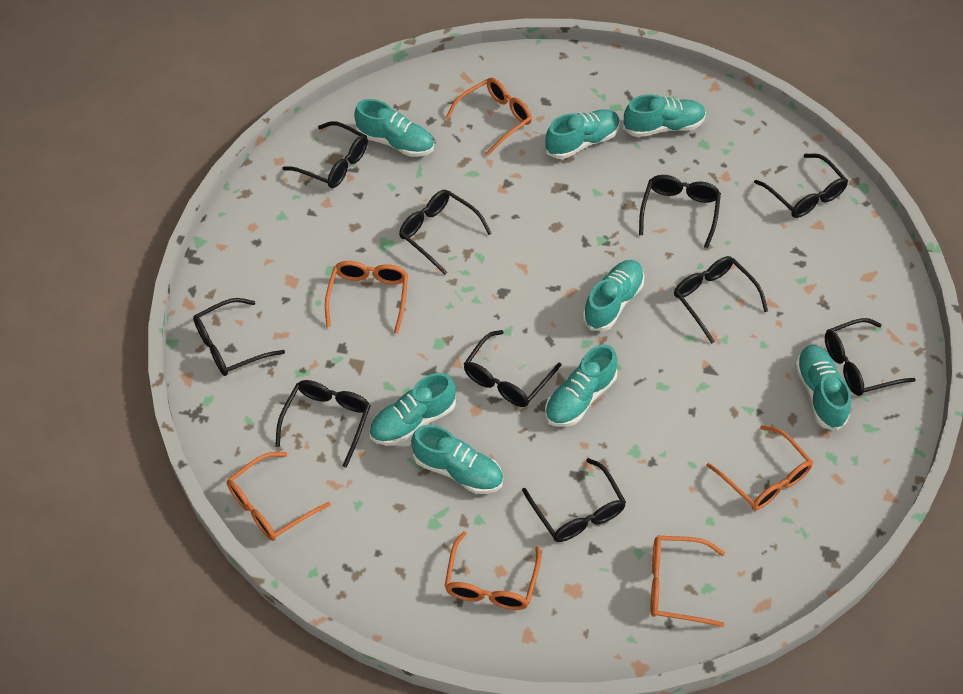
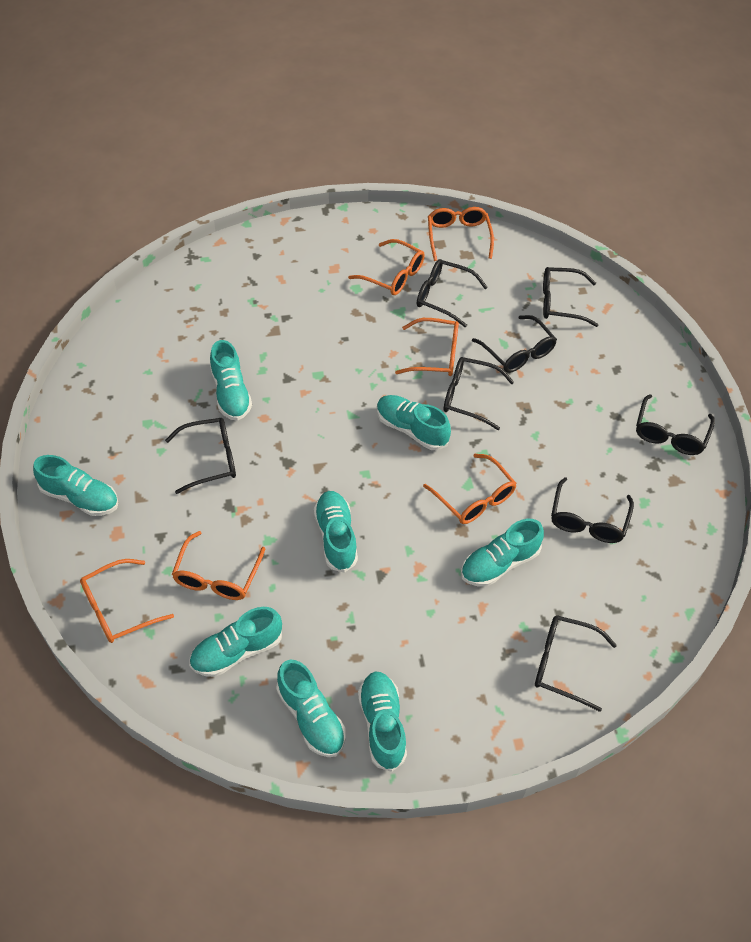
black glasses: 10 -> 8

